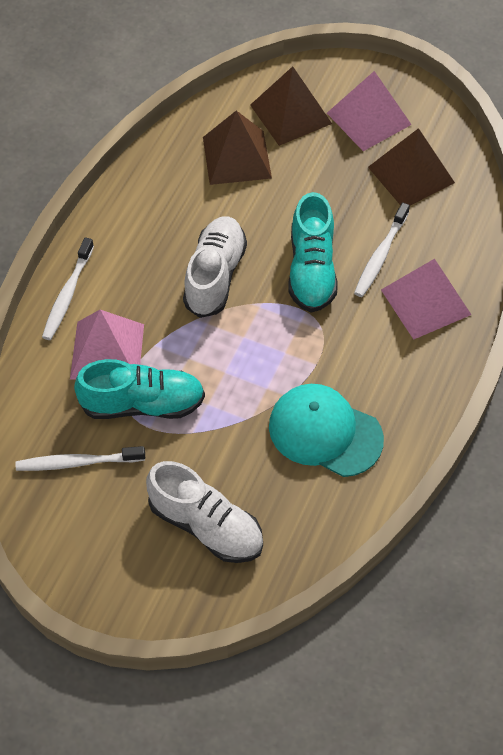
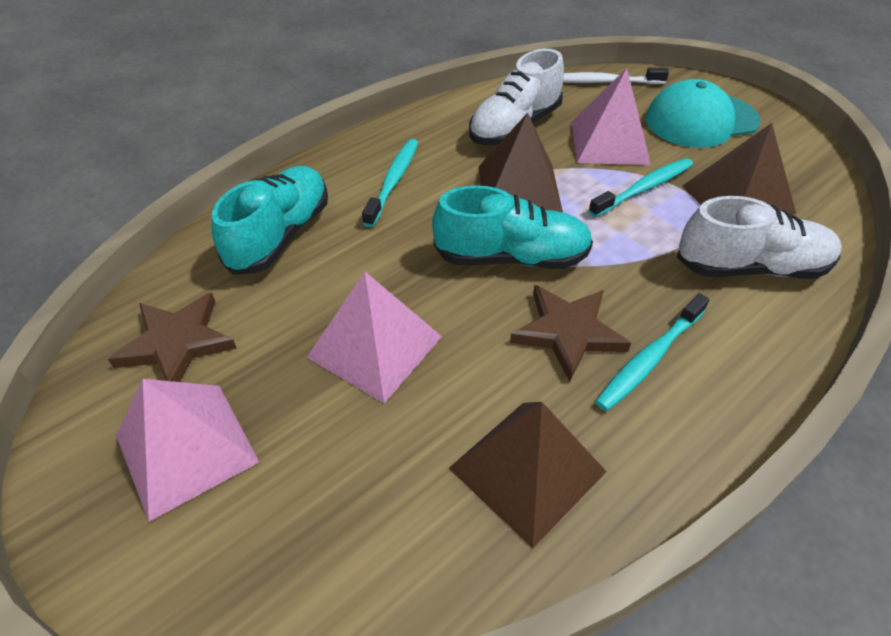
brown star: 0 -> 2
turquoise toothbrush: 0 -> 3
white toothbrush: 3 -> 1

